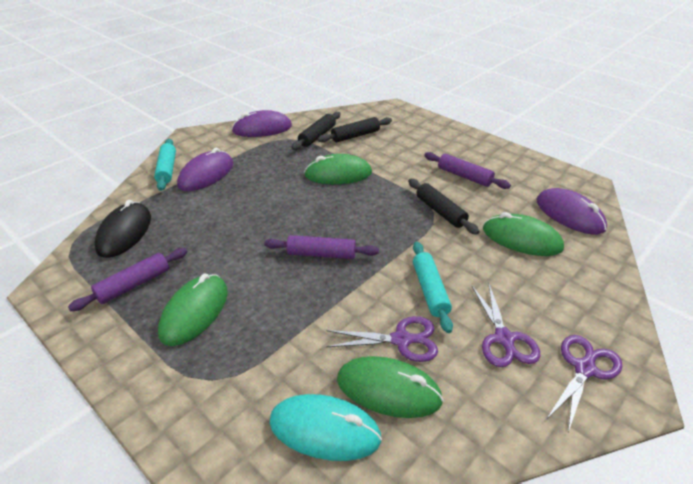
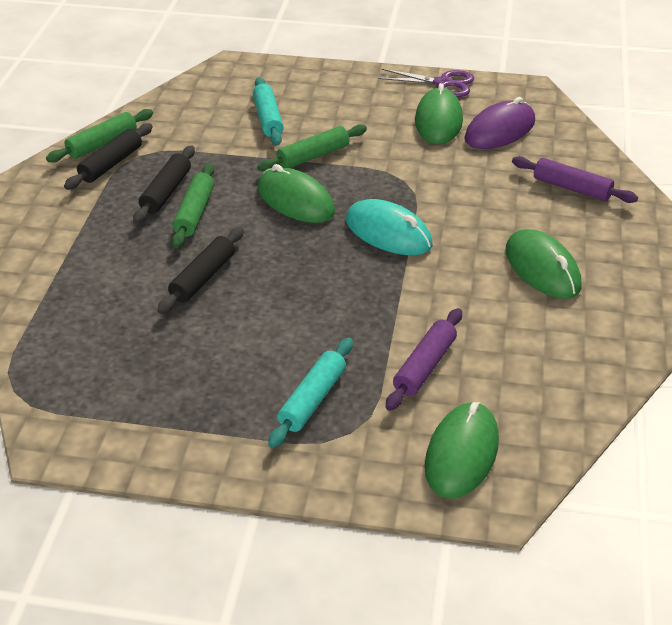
black mouse: 1 -> 0
green rolling pin: 0 -> 3
purple mouse: 3 -> 1
purple rolling pin: 3 -> 2
purple scissors: 3 -> 1

